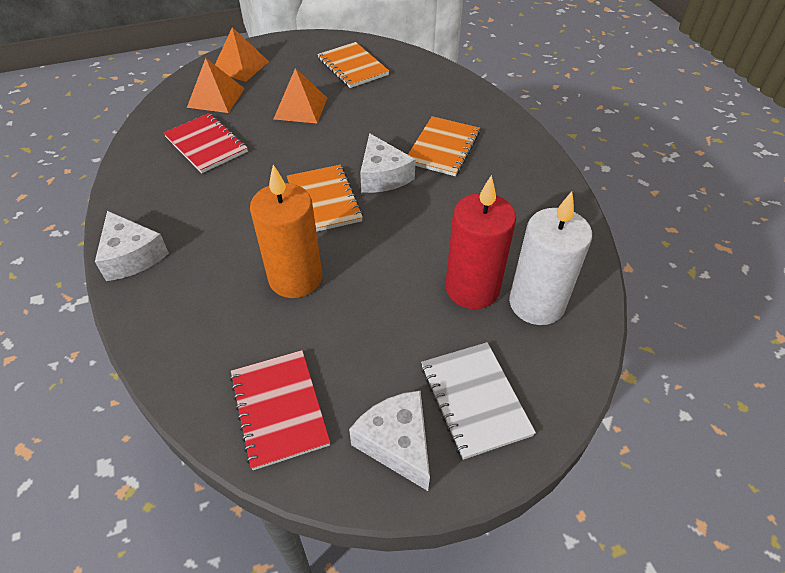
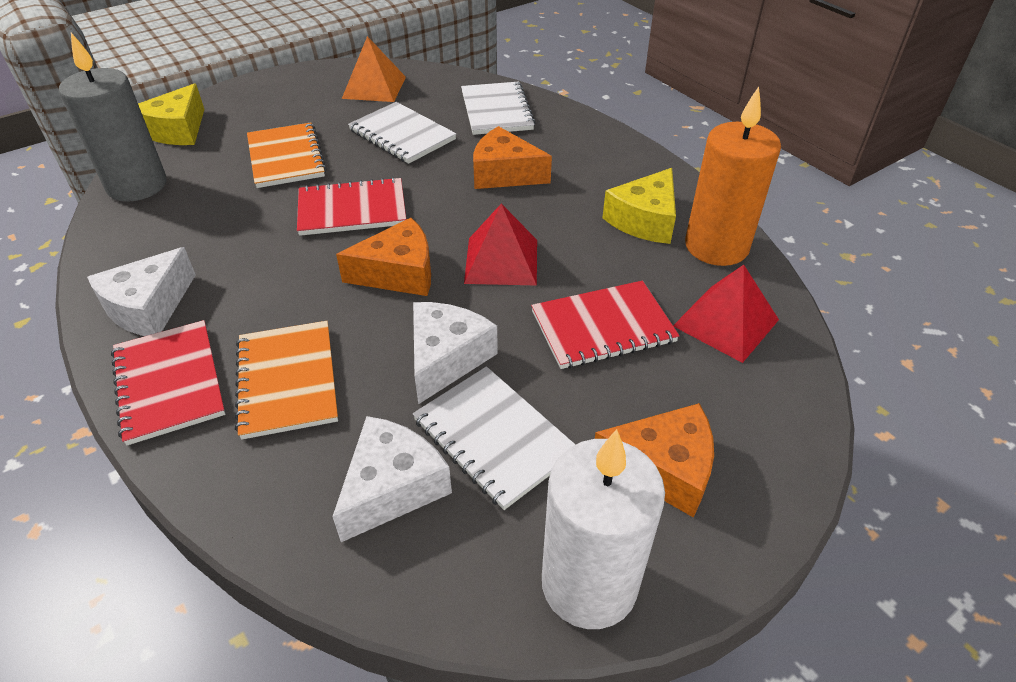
grey candle: 0 -> 1
orange cheese: 0 -> 3
orange notebook: 3 -> 2
orange pyramid: 3 -> 1
red candle: 1 -> 0
red notebook: 2 -> 3
red pyramid: 0 -> 2
white notebook: 1 -> 3
yellow cheese: 0 -> 2

